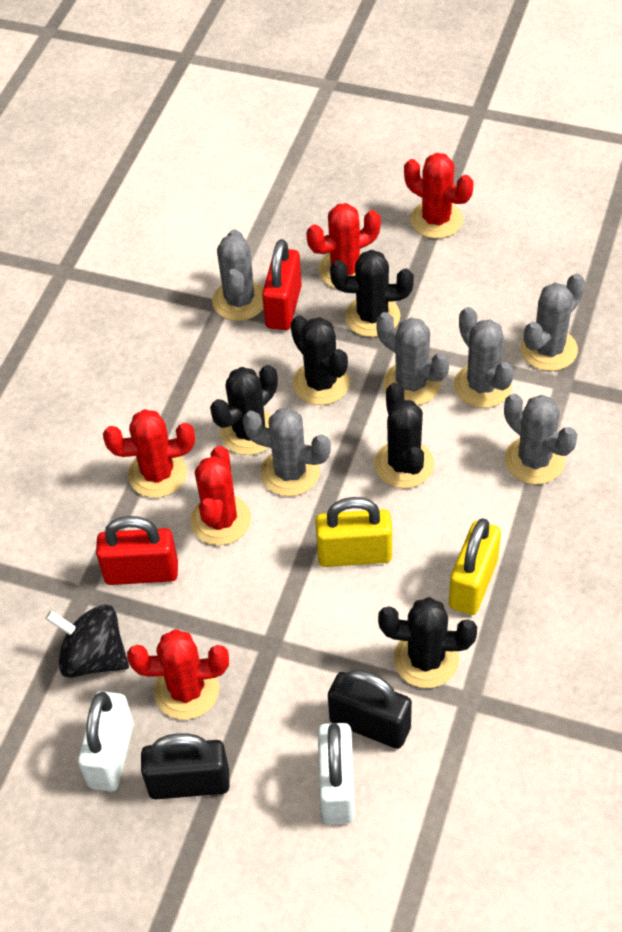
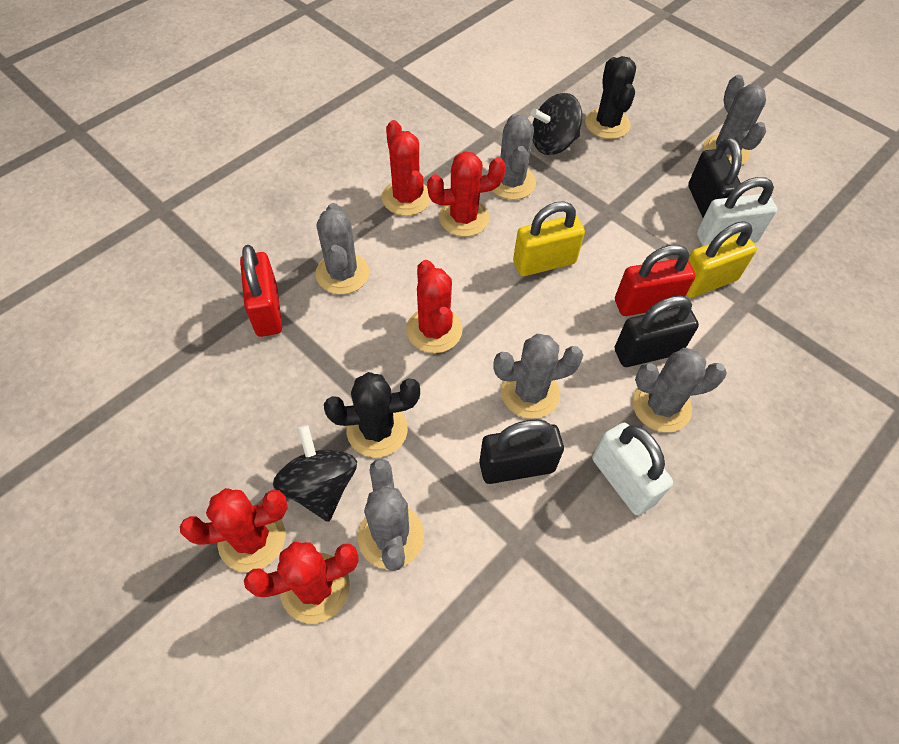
black cactus: 5 -> 2
black padlock: 2 -> 3
black spinning top: 1 -> 2

